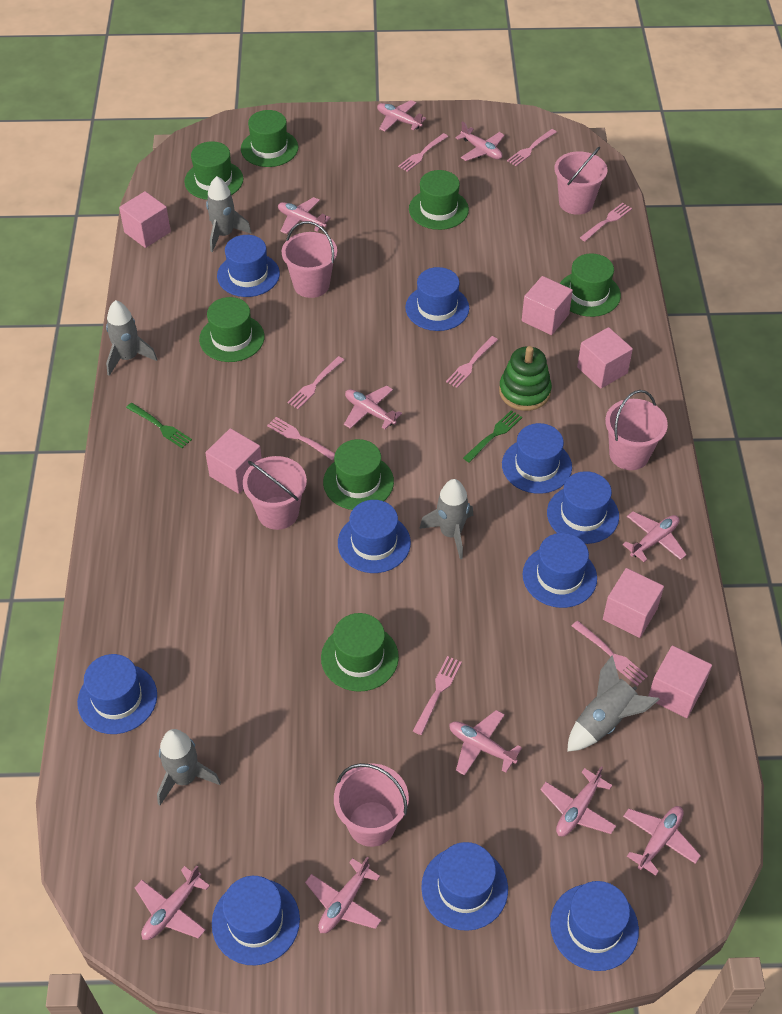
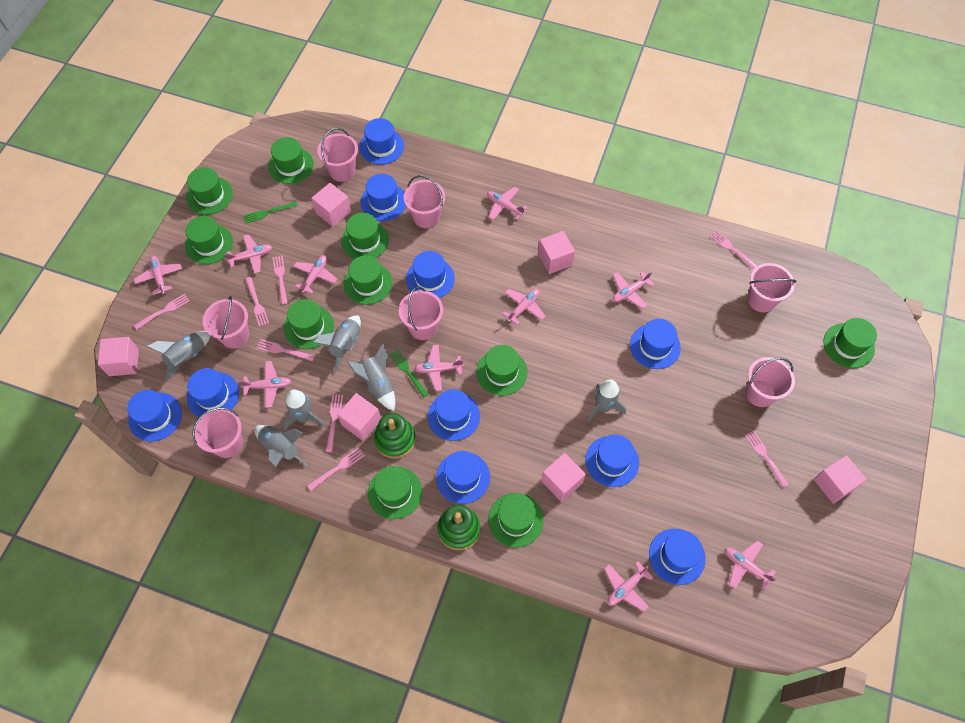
green hat: 7 -> 10
green stacking toy: 1 -> 2
grey rocket: 5 -> 6
pink bucket: 5 -> 7

